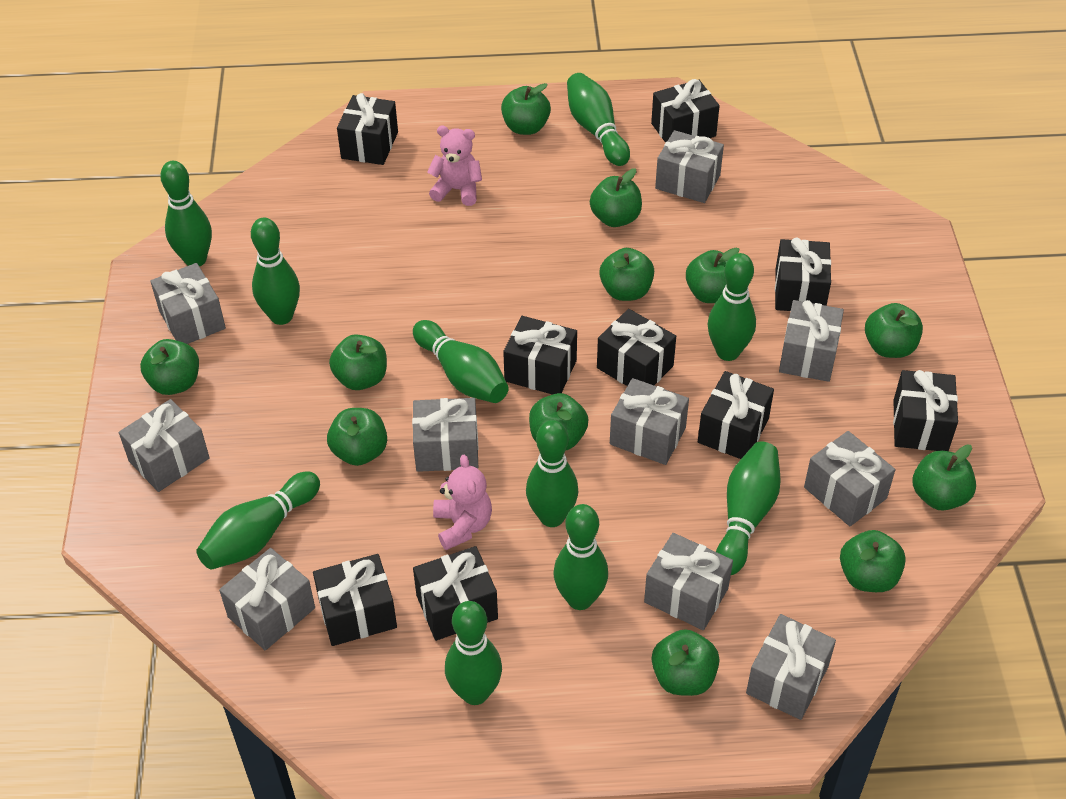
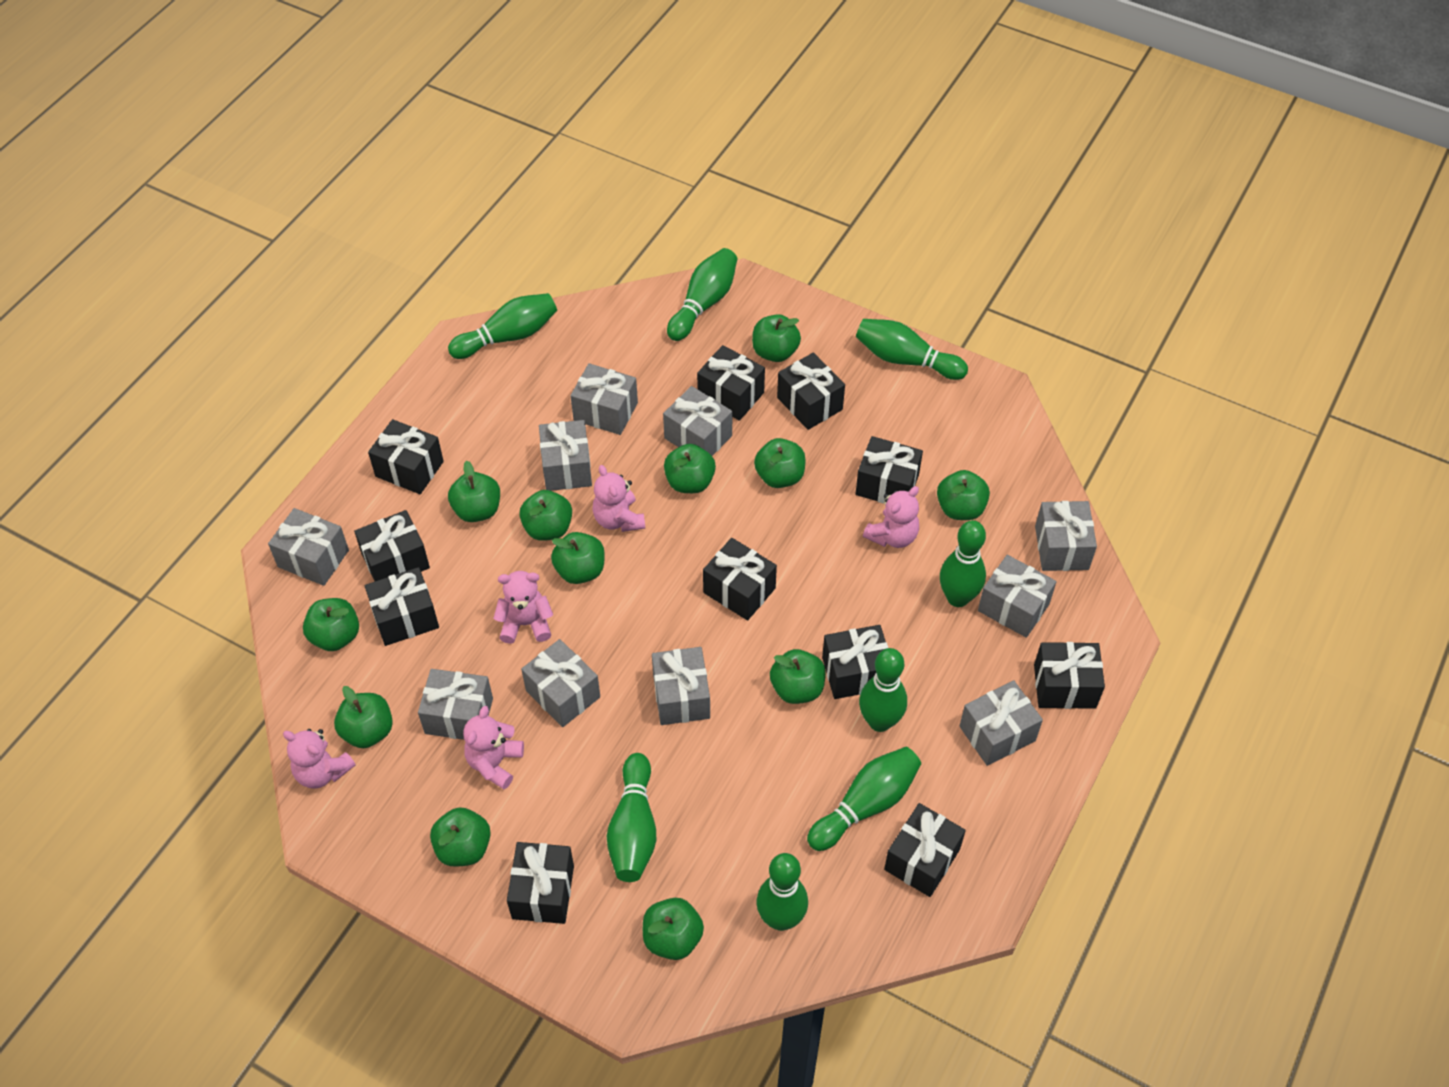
black gift: 9 -> 11
green bowling pin: 10 -> 8
pink teddy bear: 2 -> 5

